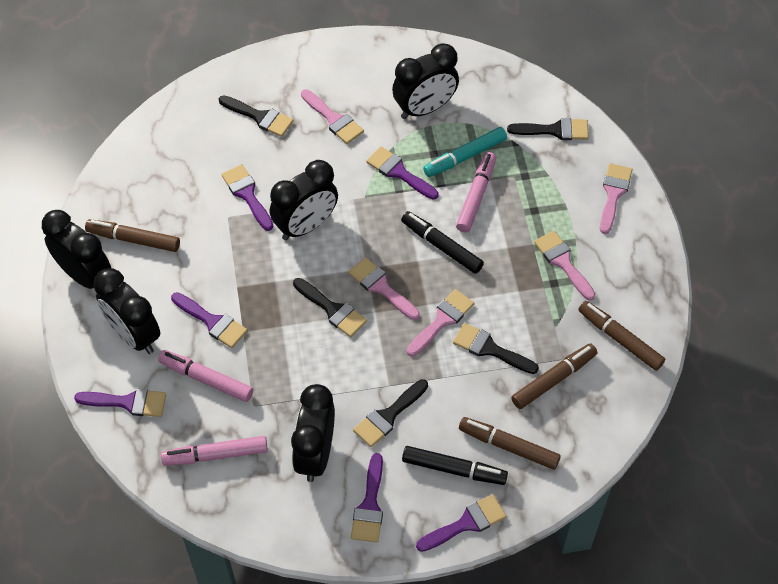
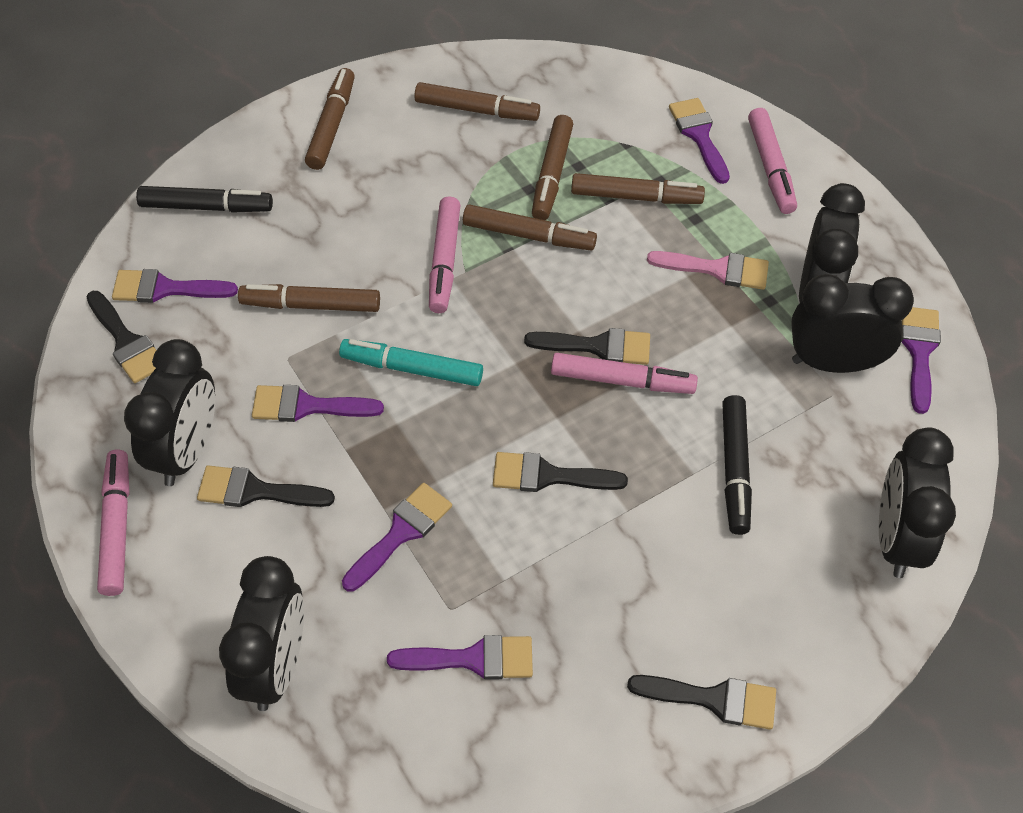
brown marker: 4 -> 6
pink brush: 5 -> 1
pink marker: 3 -> 4

